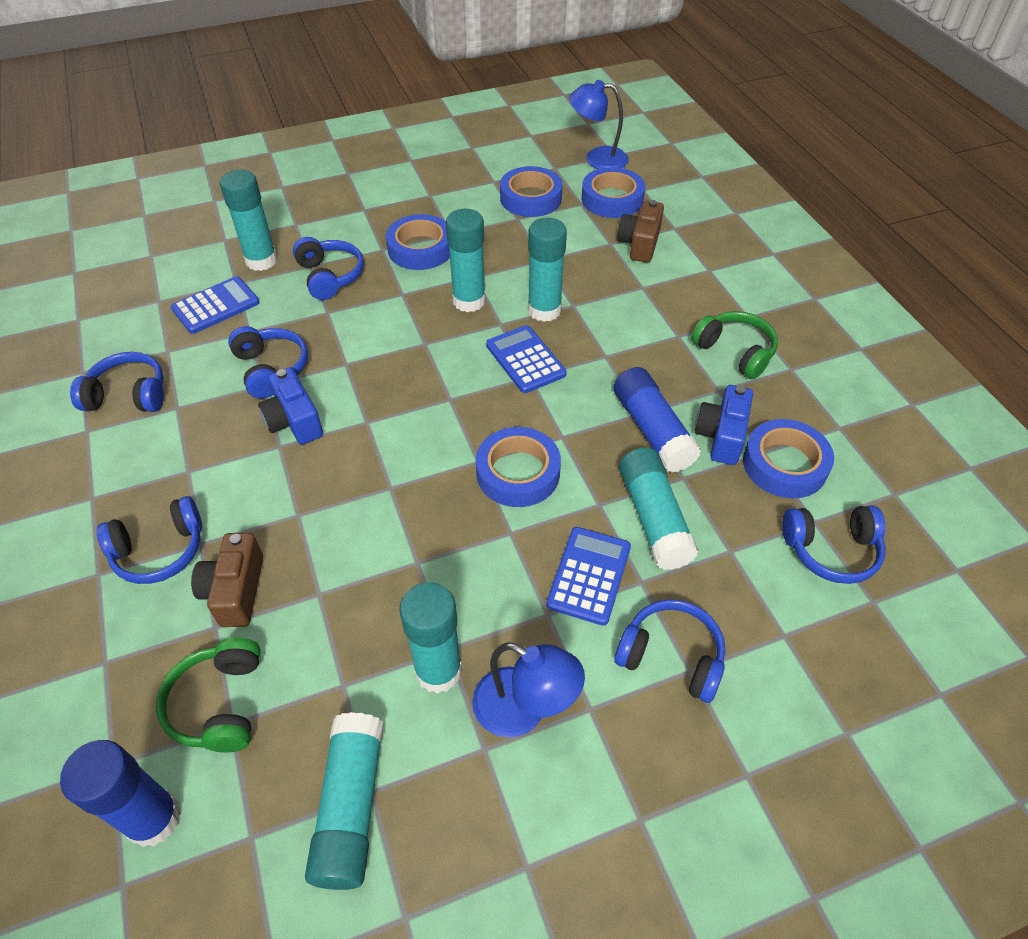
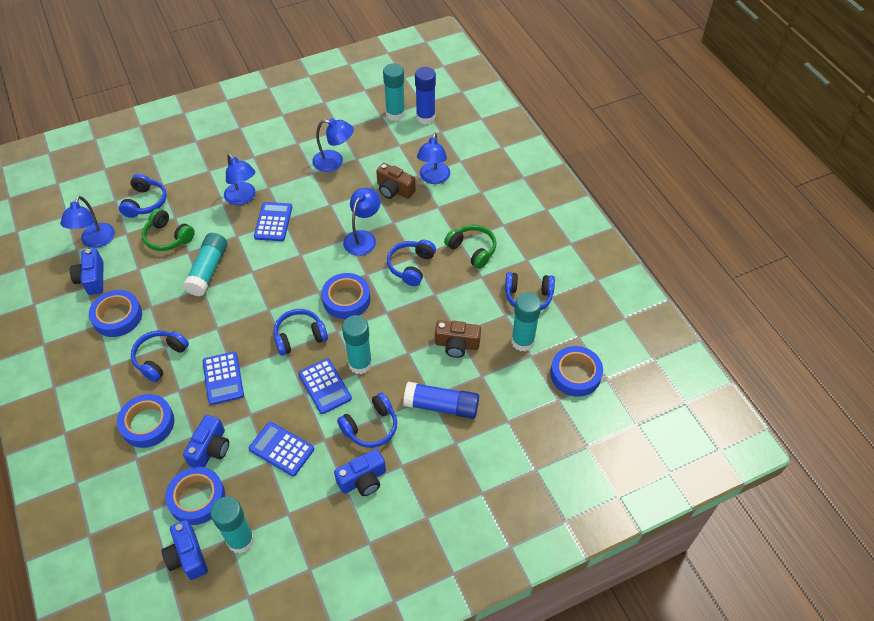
blue calculator: 3 -> 4
blue camera: 2 -> 4
blue lamp: 2 -> 5
turquoise glue stick: 6 -> 5

